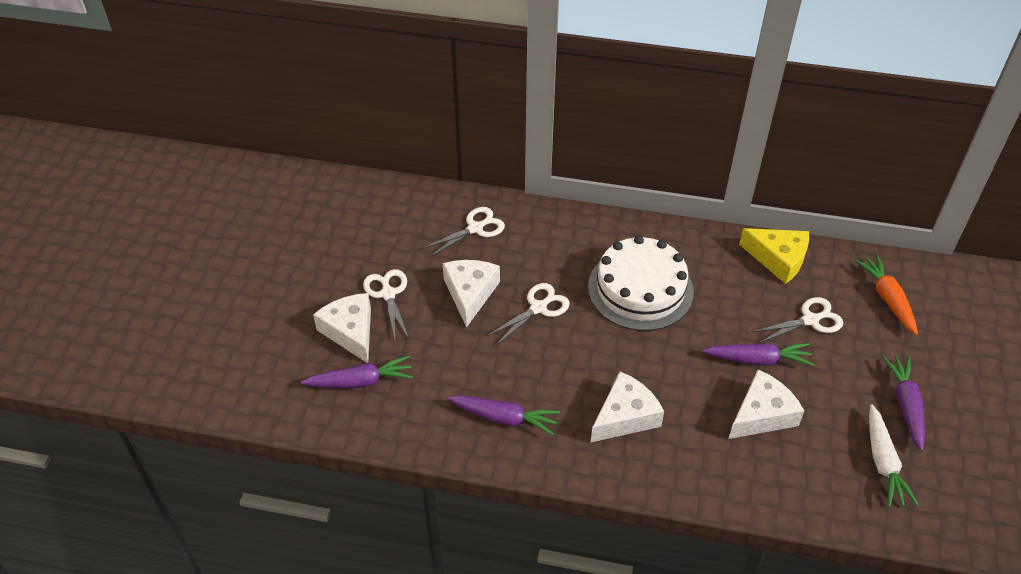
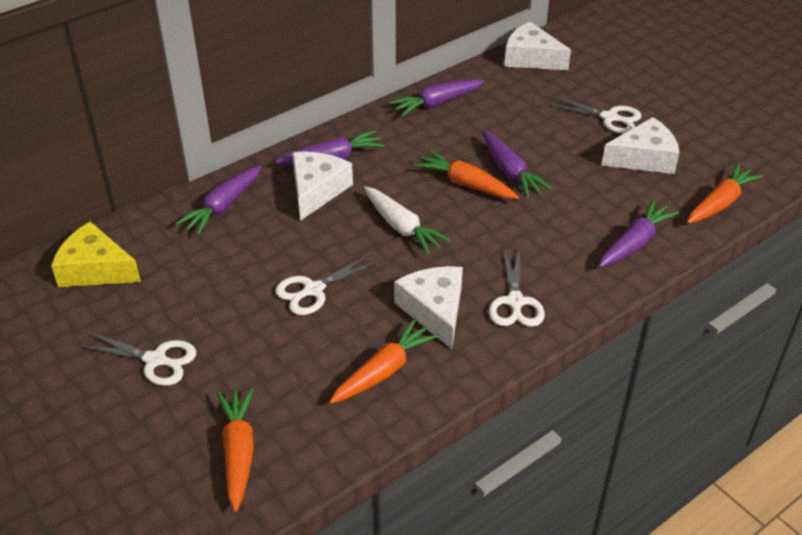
orange carrot: 1 -> 4
purple carrot: 4 -> 5
white cake: 1 -> 0

